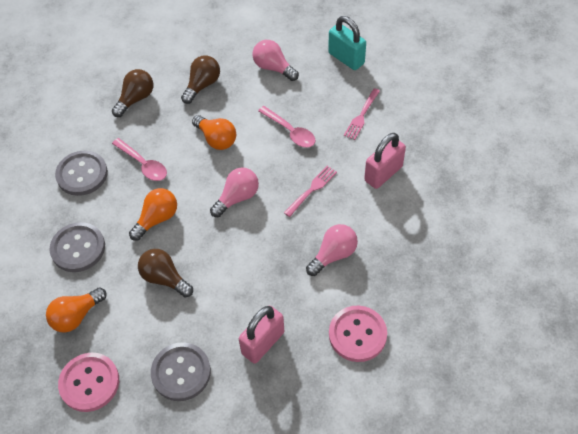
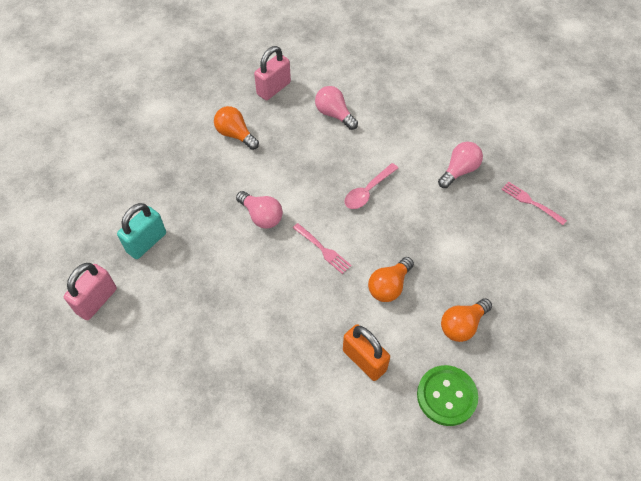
brown light bulb: 3 -> 0
green button: 0 -> 1
grey button: 3 -> 0
orange padlock: 0 -> 1
pink button: 2 -> 0
pink spoon: 2 -> 1

